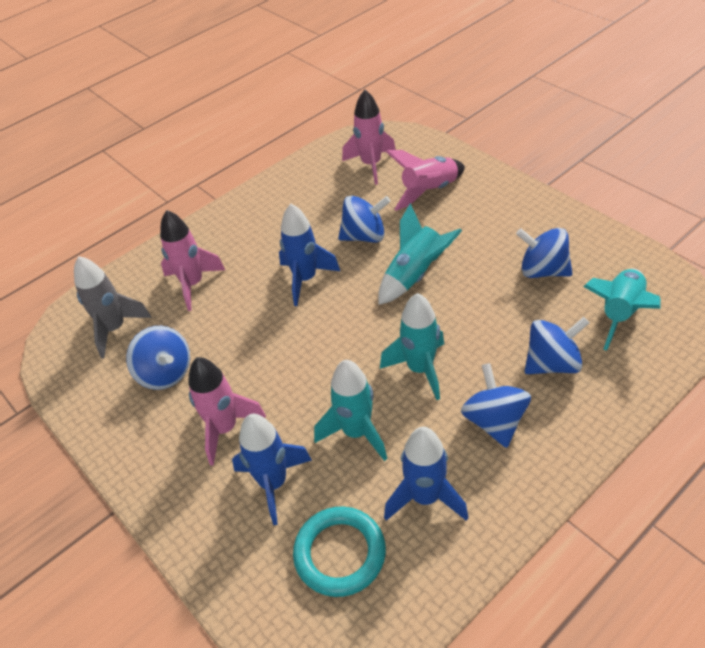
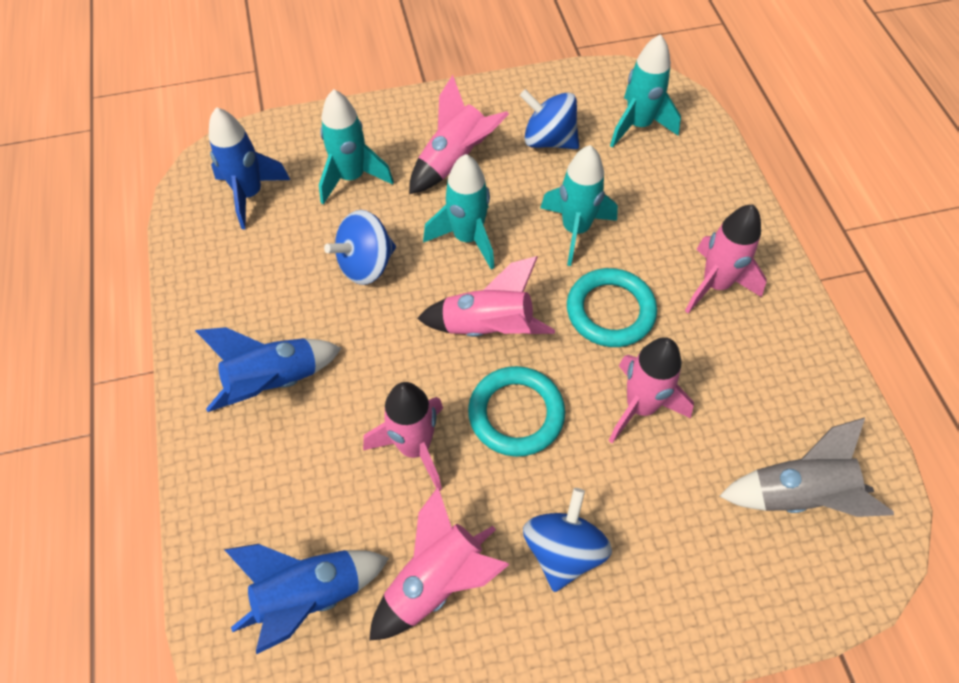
blue spinning top: 5 -> 3
pink rocket: 4 -> 6
turquoise ring: 1 -> 2

